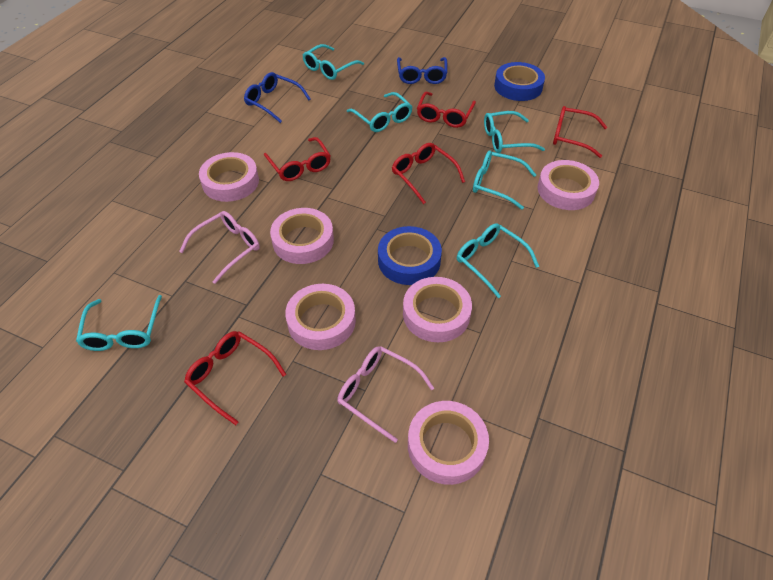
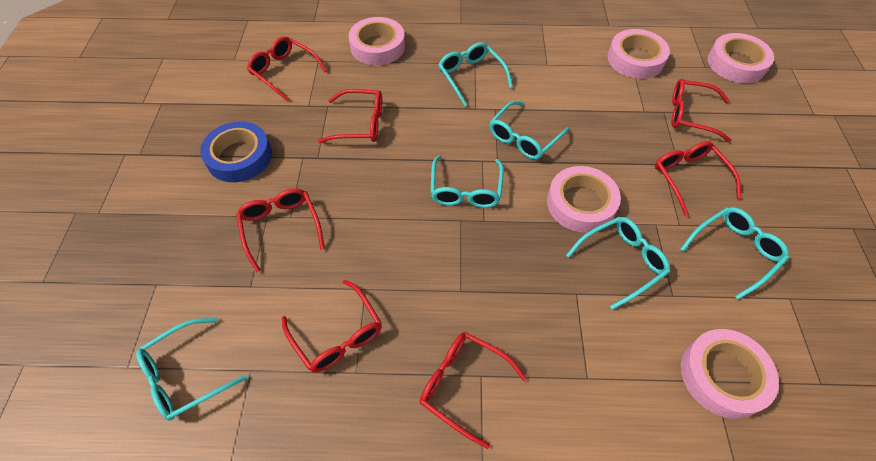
blue glasses: 2 -> 0
blue tape: 2 -> 1
pink glasses: 2 -> 0
pink tape: 6 -> 5
red glasses: 5 -> 7

